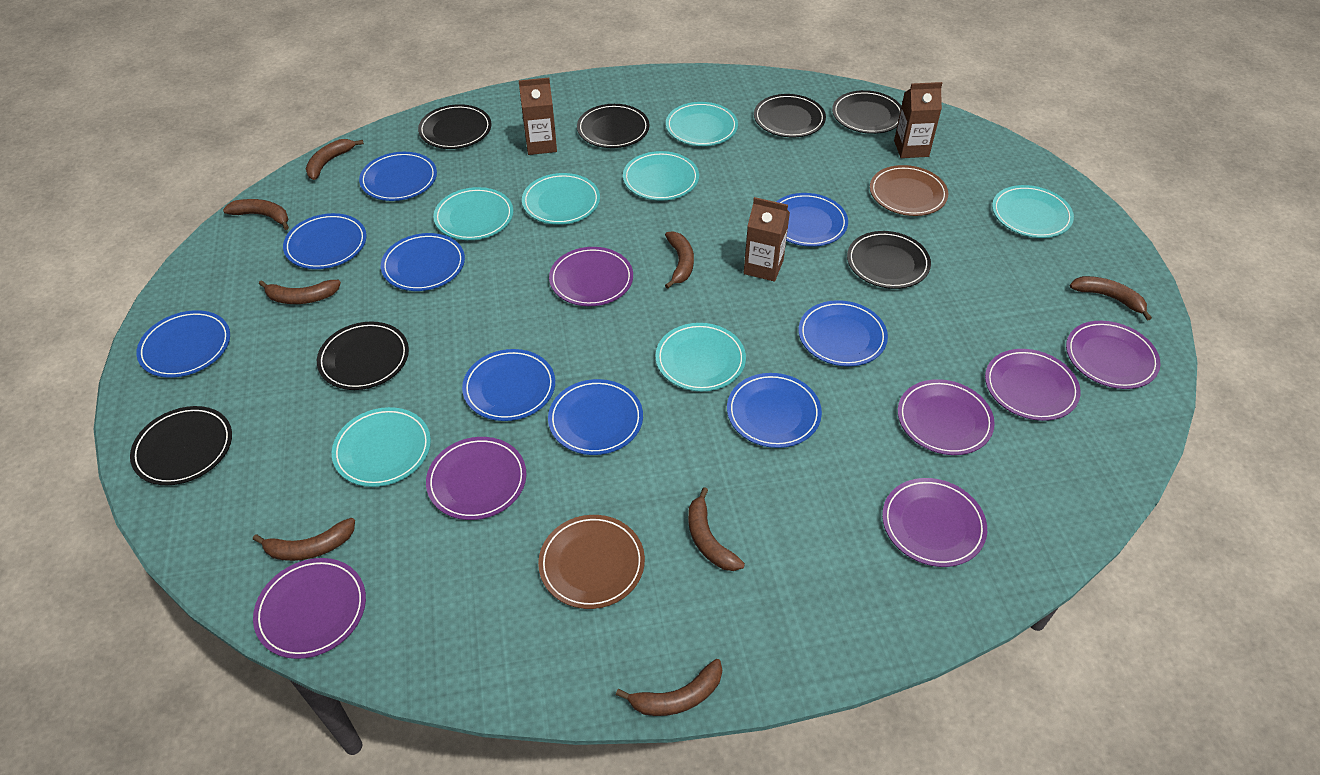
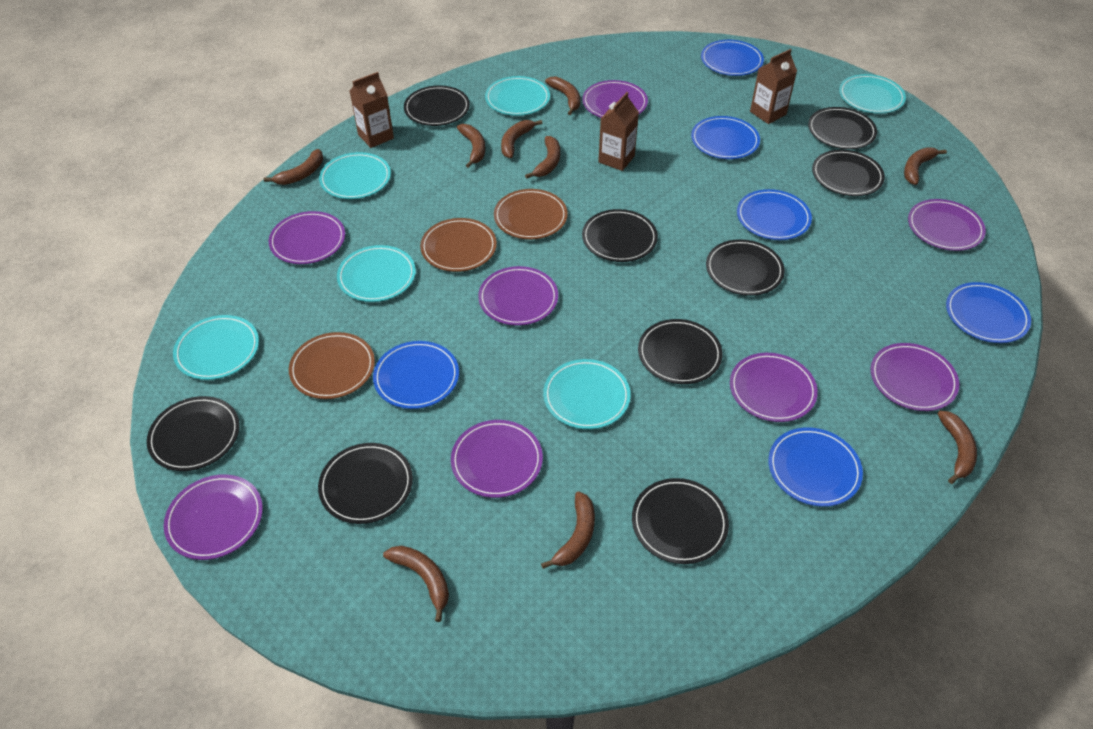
black plate: 7 -> 9
blue plate: 9 -> 6
brown banana: 8 -> 9
brown plate: 2 -> 3
purple plate: 7 -> 8
turquoise plate: 7 -> 6

